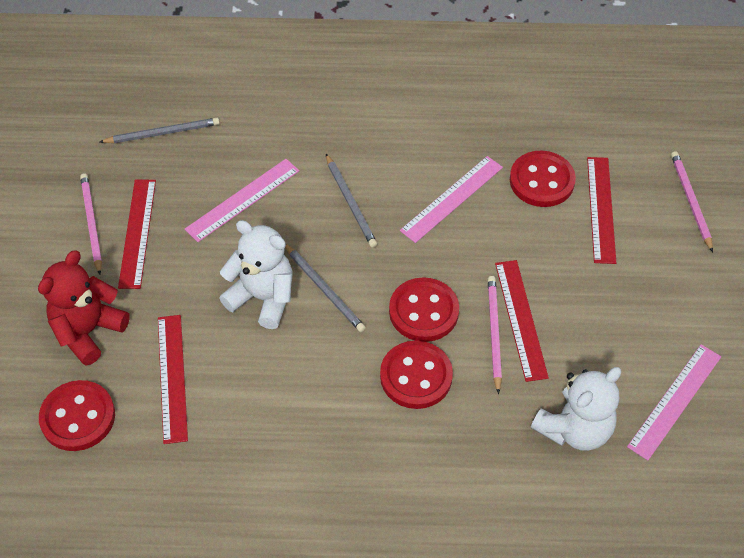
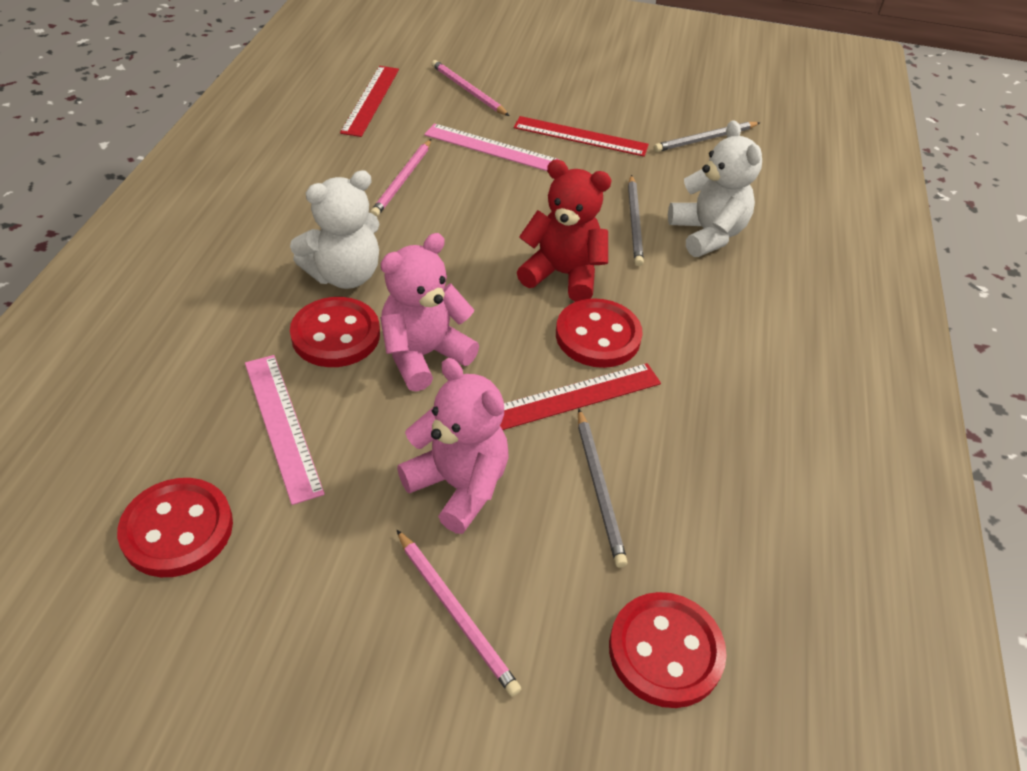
pink ruler: 3 -> 2
pink teddy bear: 0 -> 2
red ruler: 4 -> 3

